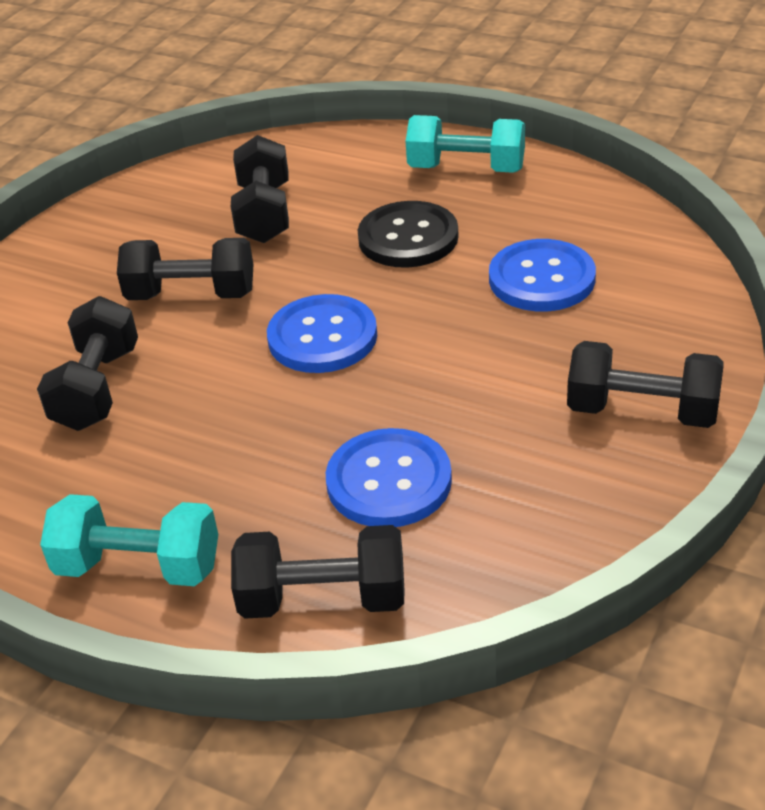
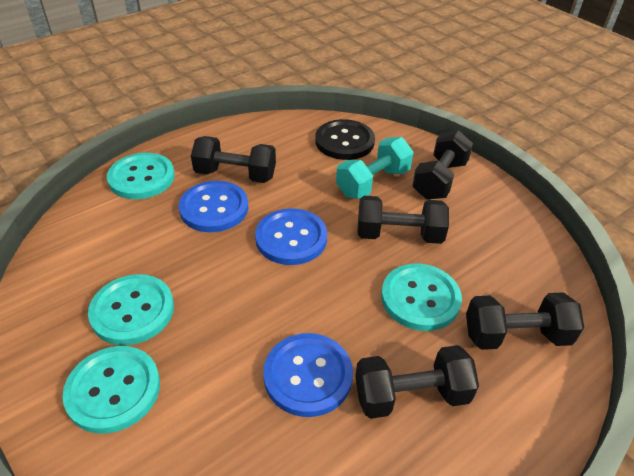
turquoise button: 0 -> 4
turquoise dumbbell: 2 -> 1

